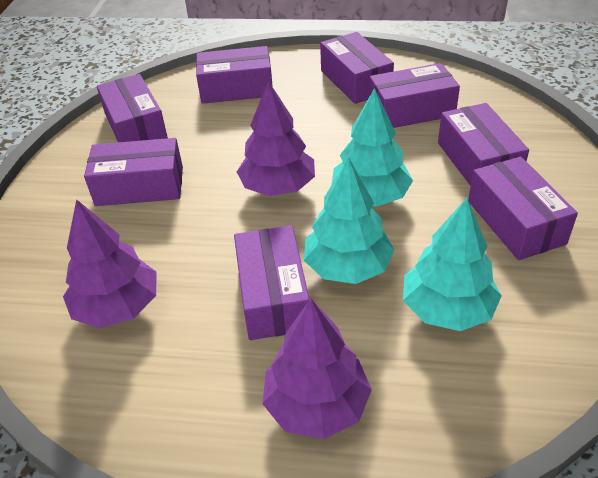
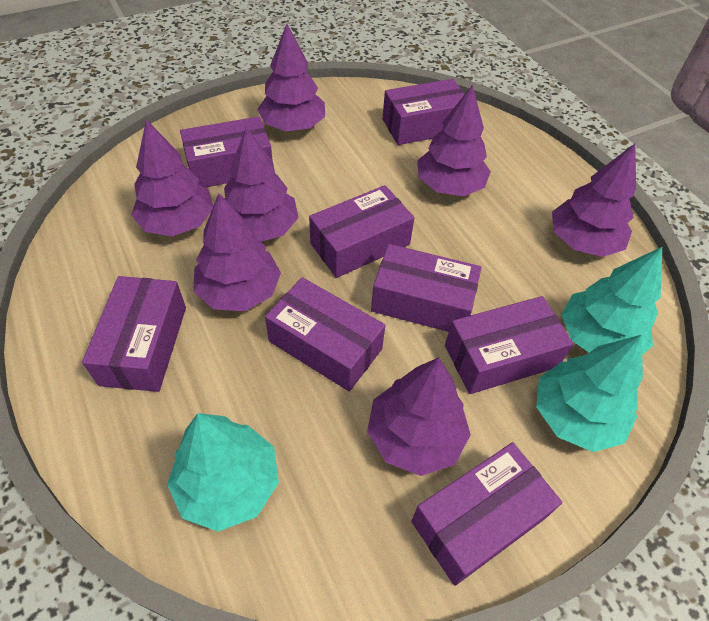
purple tree: 3 -> 7

